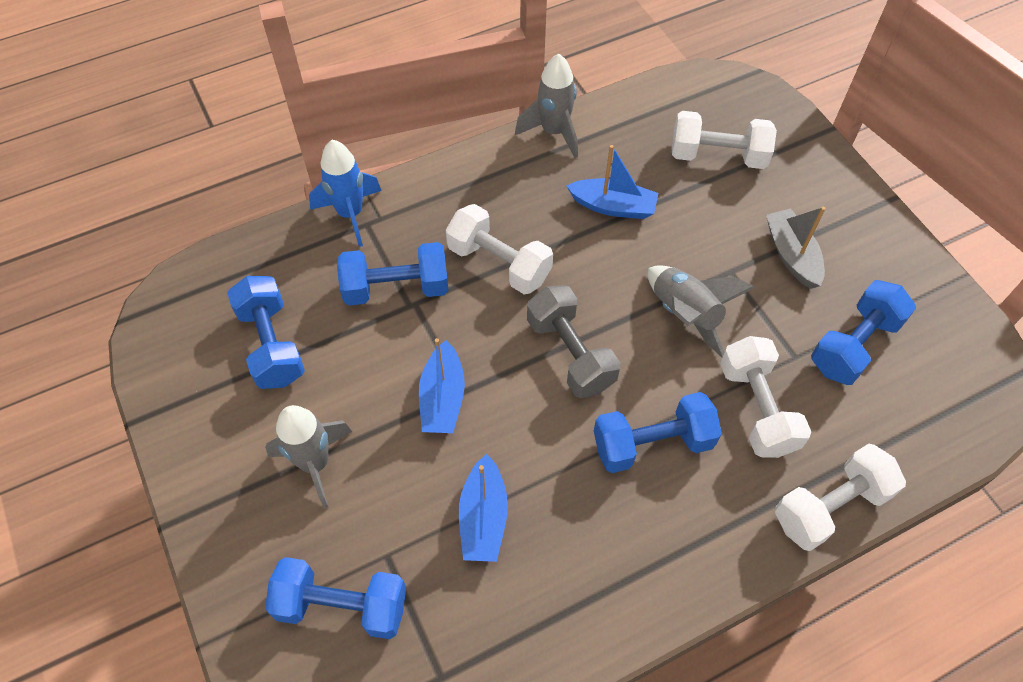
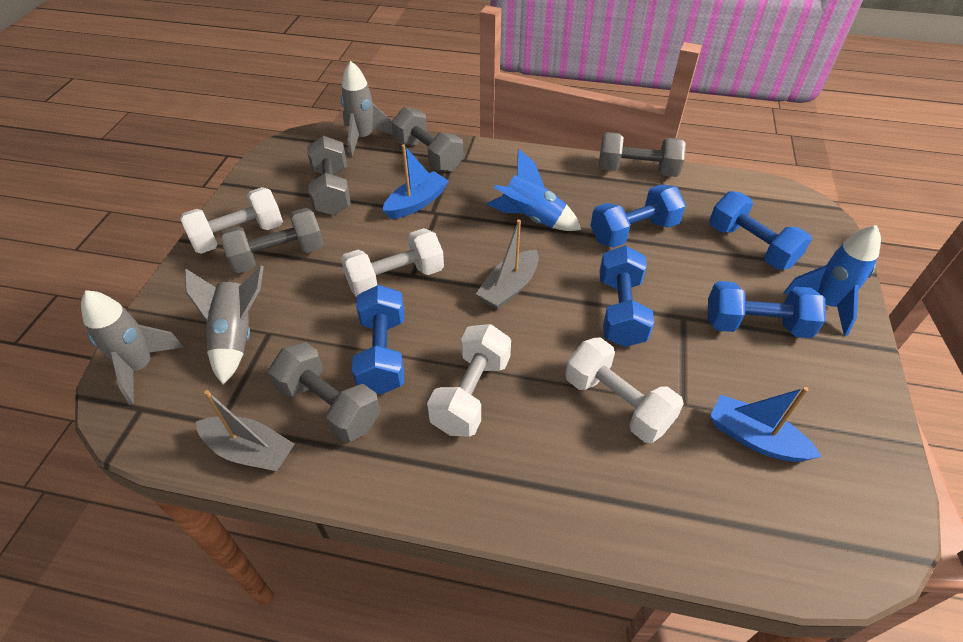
blue boat: 3 -> 2
blue rocket: 1 -> 2
grey boat: 1 -> 2
grey dumbbell: 1 -> 5

